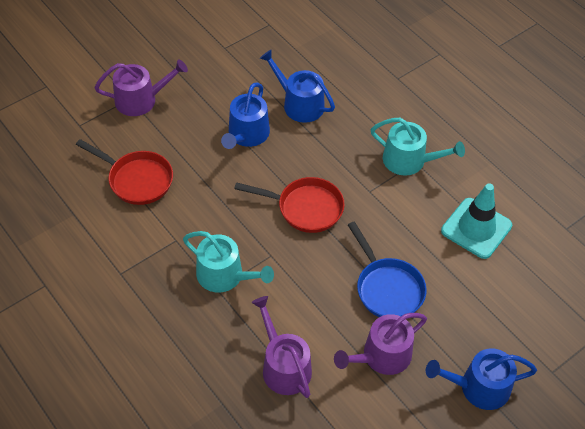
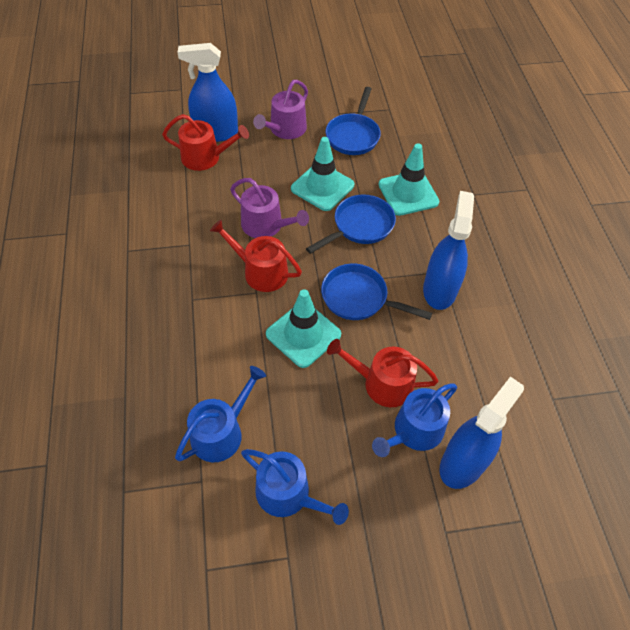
blue pan: 1 -> 3
blue spray bottle: 0 -> 3
purple watering can: 3 -> 2
red pan: 2 -> 0
red watering can: 0 -> 3
turquoise traffic cone: 1 -> 3
turquoise watering can: 2 -> 0

